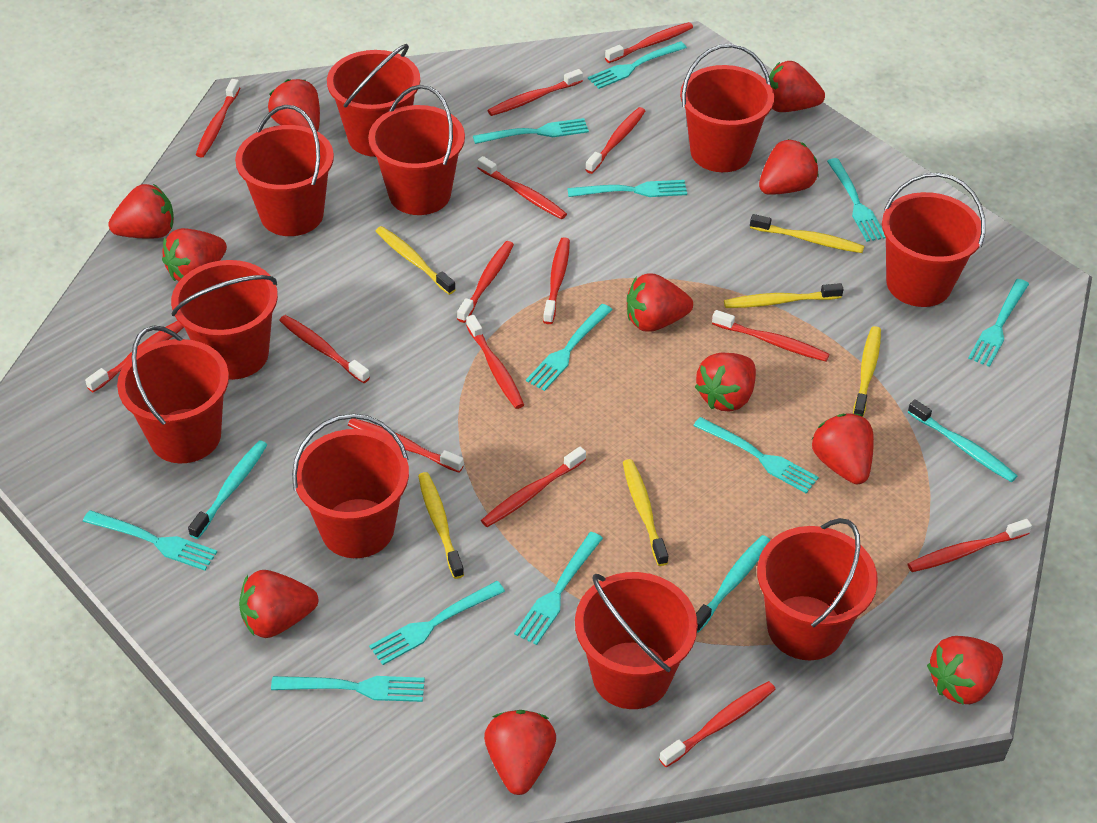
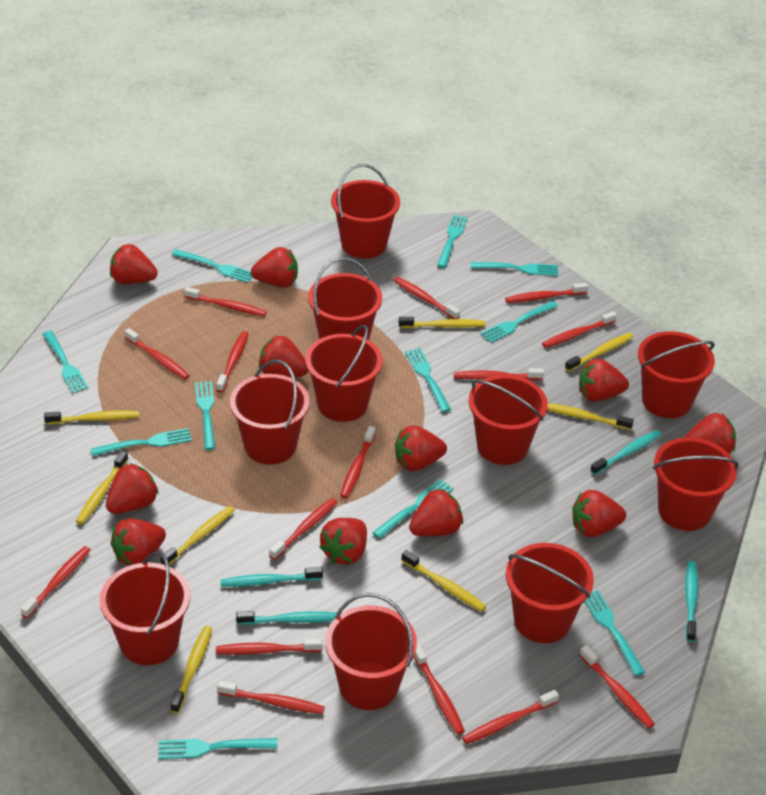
turquoise toothbrush: 3 -> 4
yellow toothbrush: 6 -> 8

